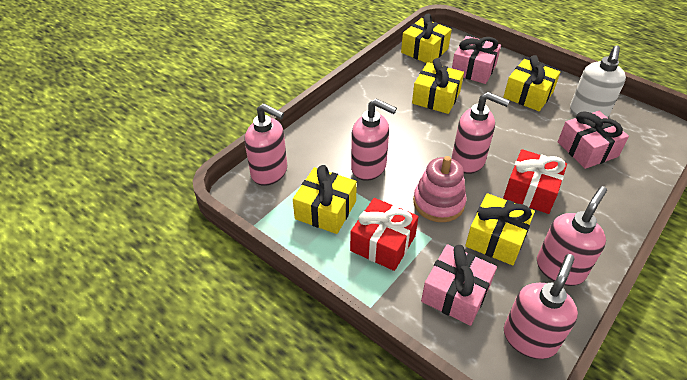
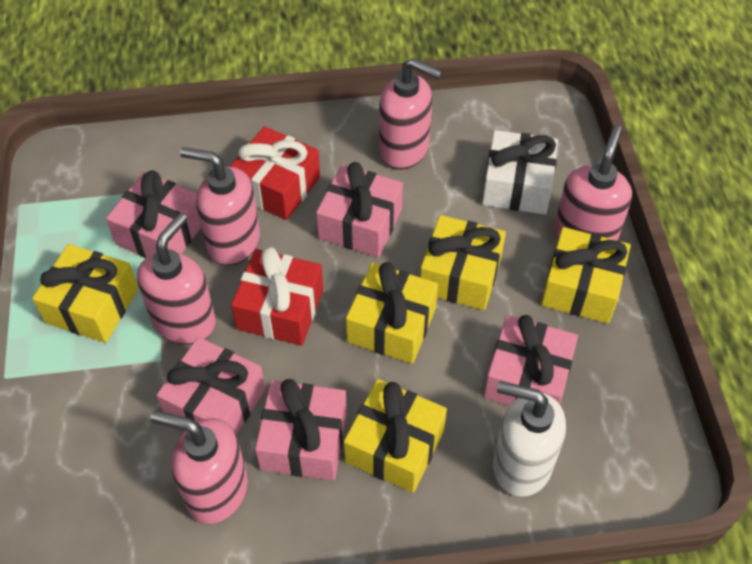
pink gift: 3 -> 5
pink stacking toy: 1 -> 0
white gift: 0 -> 1

